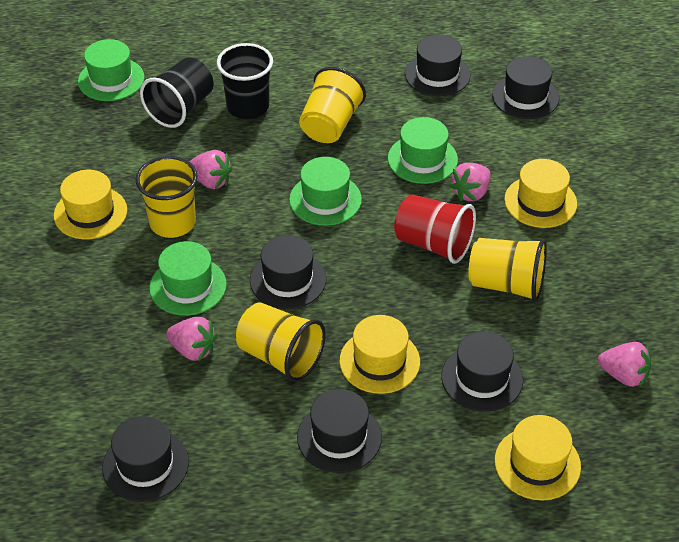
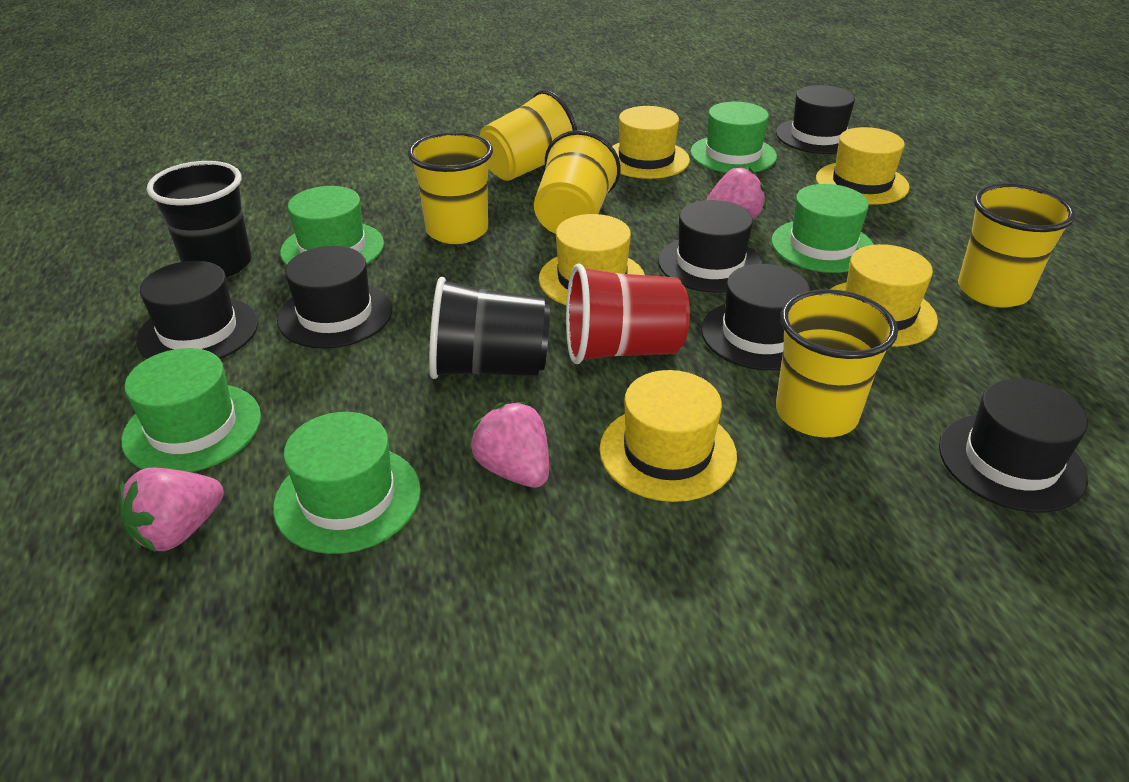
green hat: 4 -> 5
pink strawberry: 4 -> 3
yellow cup: 4 -> 5
yellow hat: 4 -> 5

